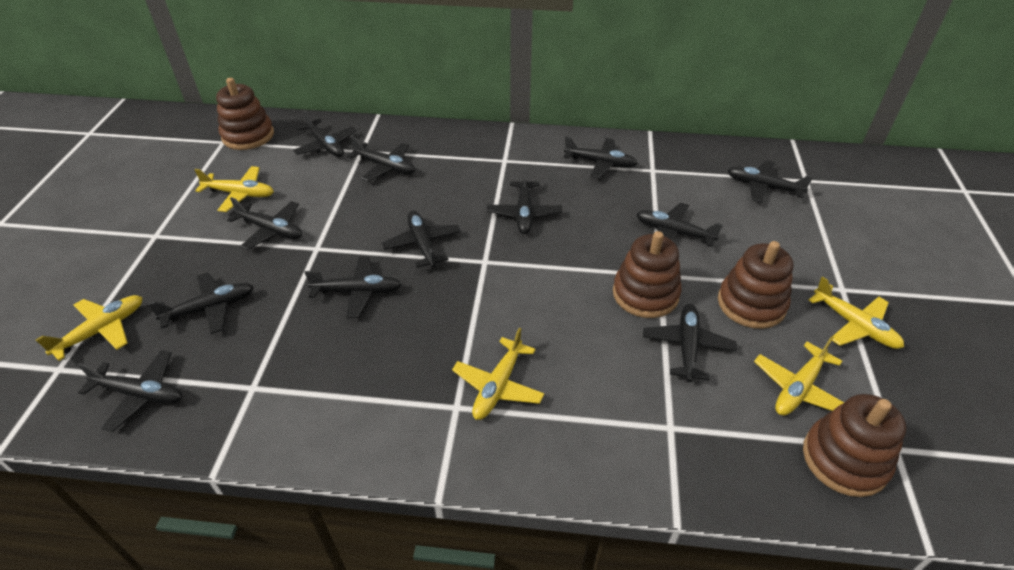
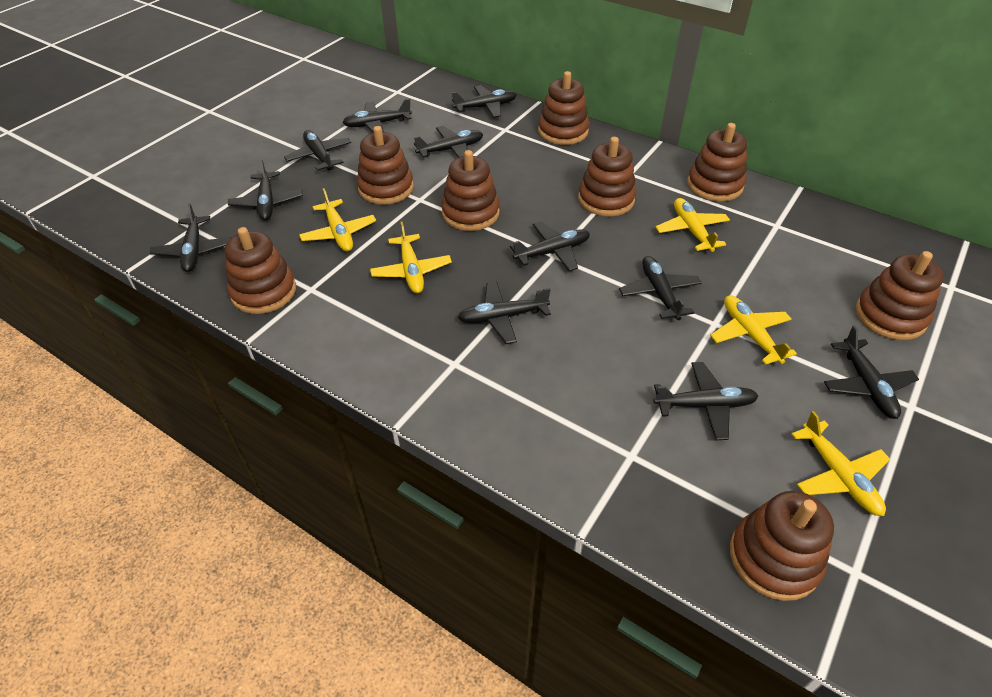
black plane: 12 -> 11
brown stacking toy: 4 -> 8

